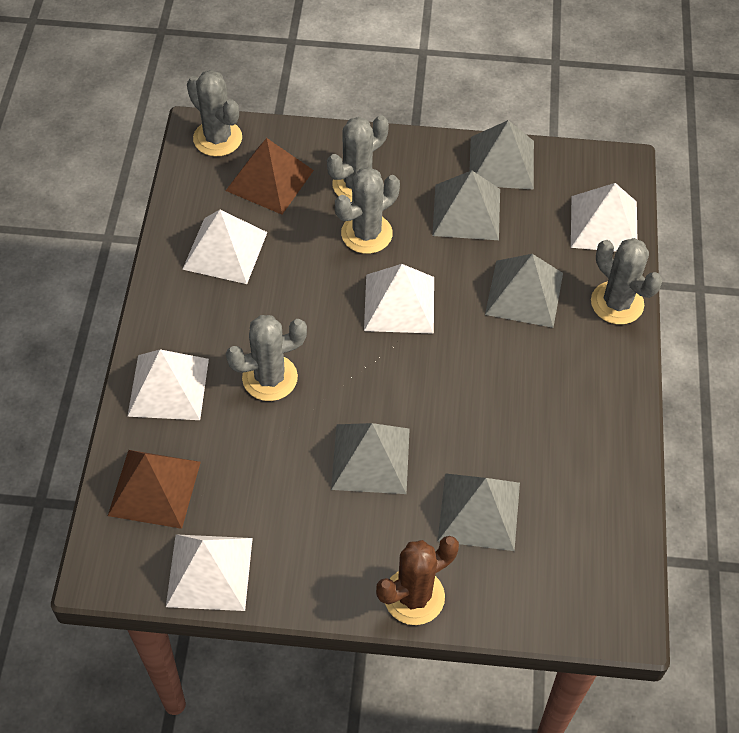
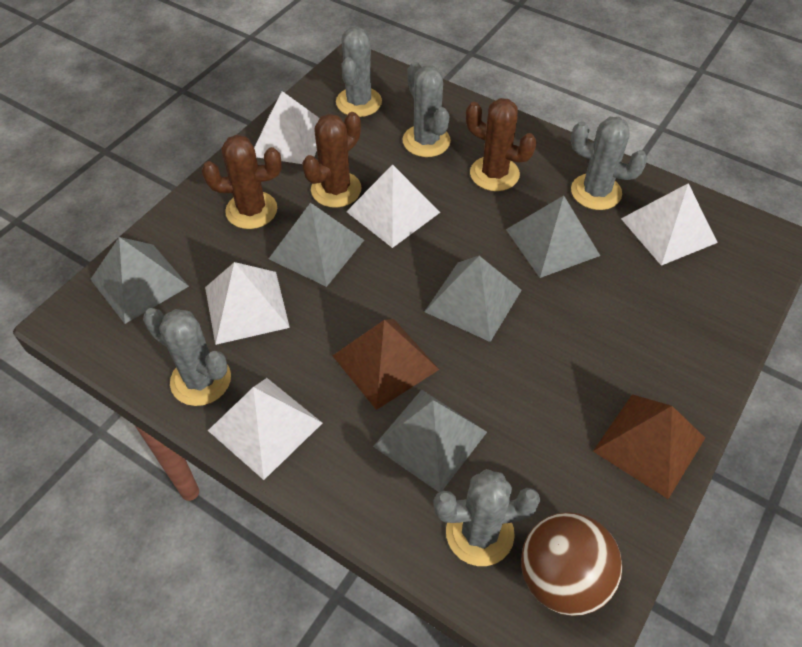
brown ball: 0 -> 1
brown cactus: 1 -> 3

